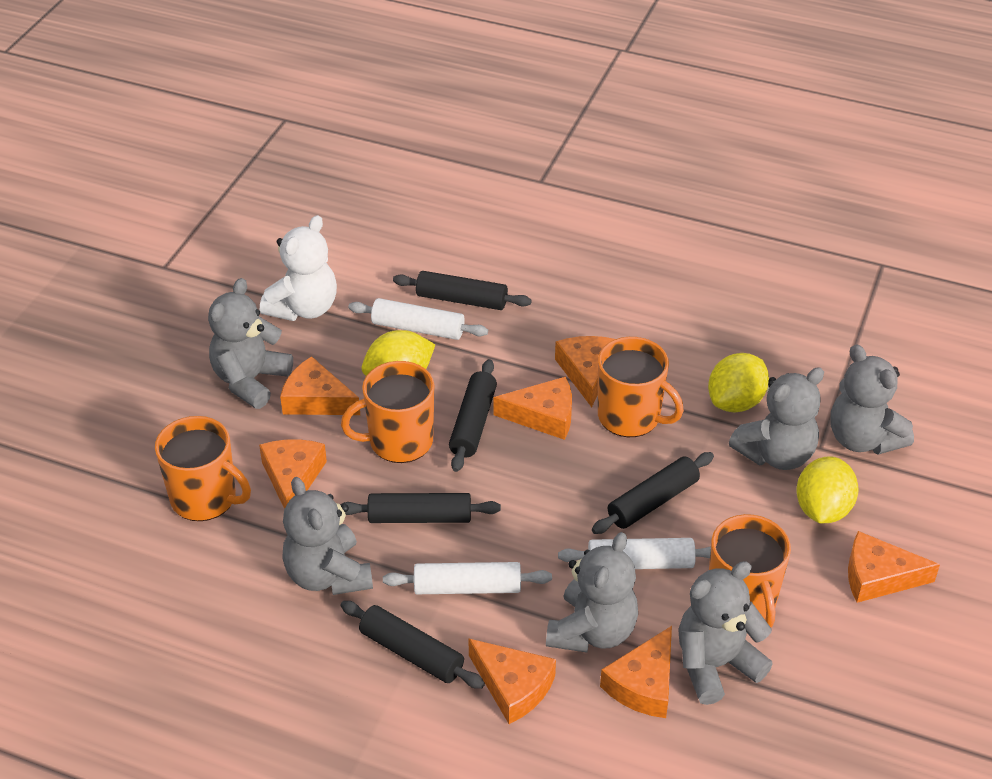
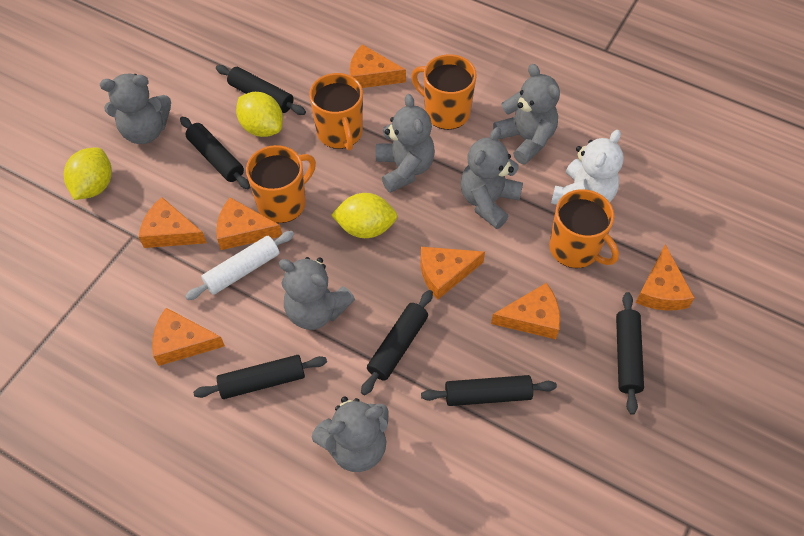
black rolling pin: 5 -> 6
white rolling pin: 3 -> 1

